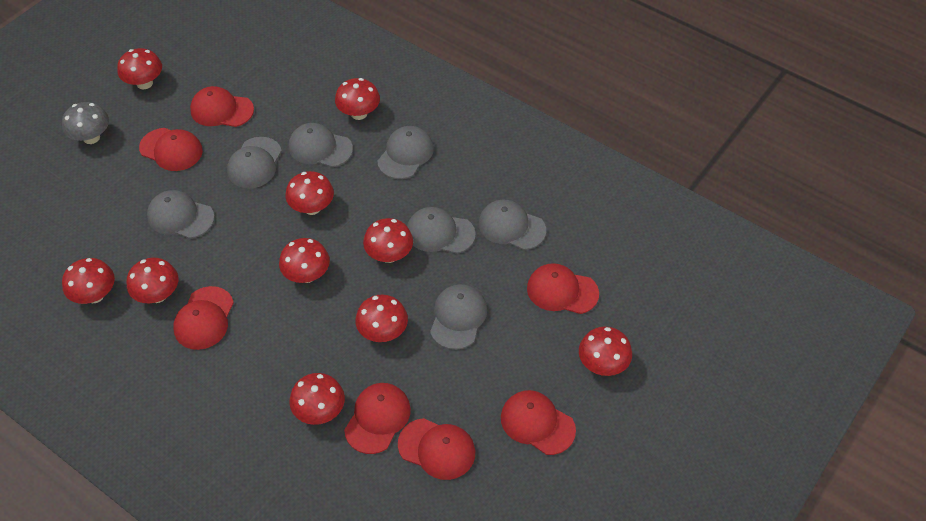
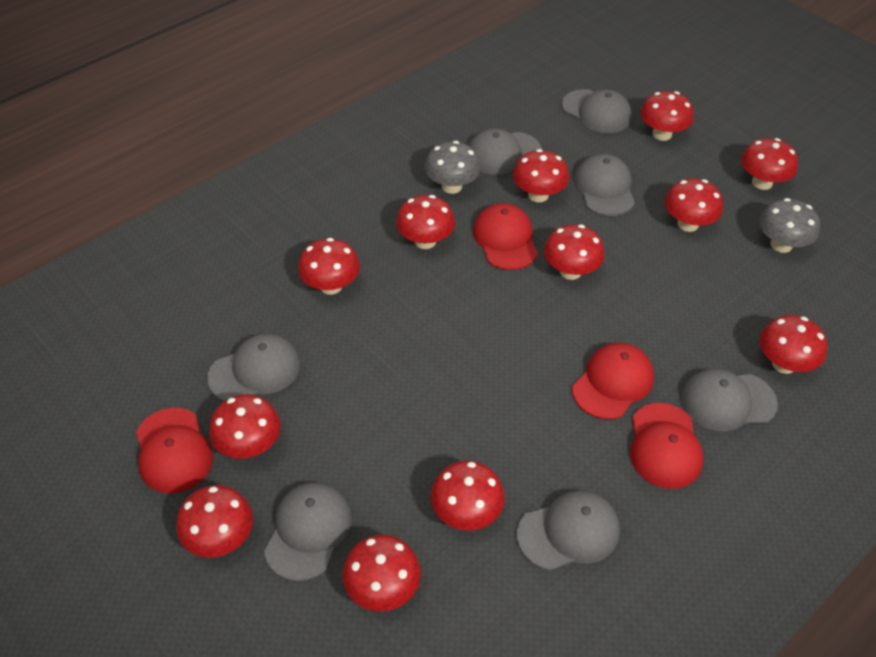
grey mushroom: 1 -> 2
red cap: 7 -> 4
red mushroom: 10 -> 12

